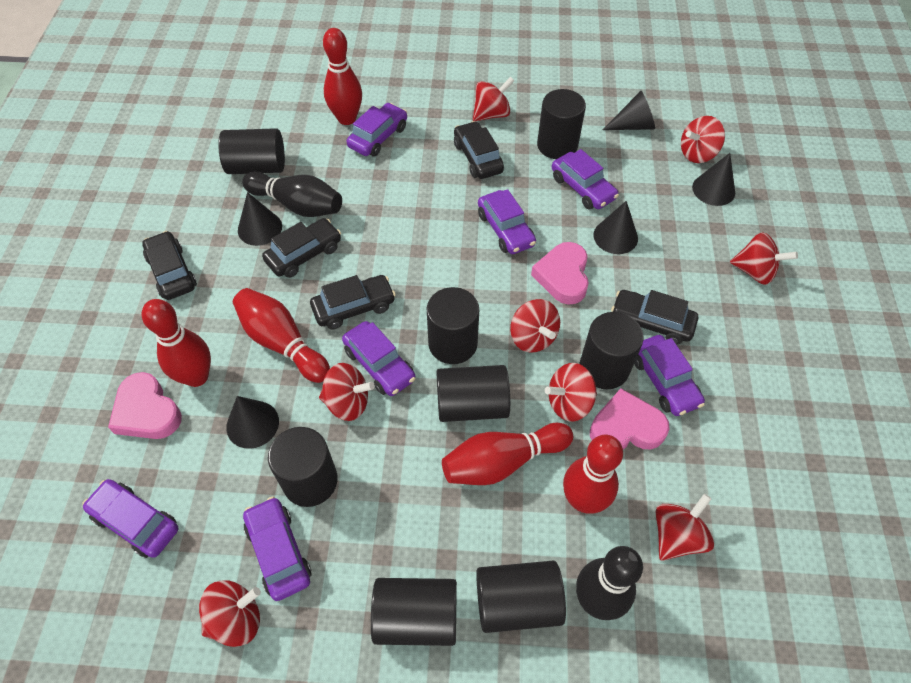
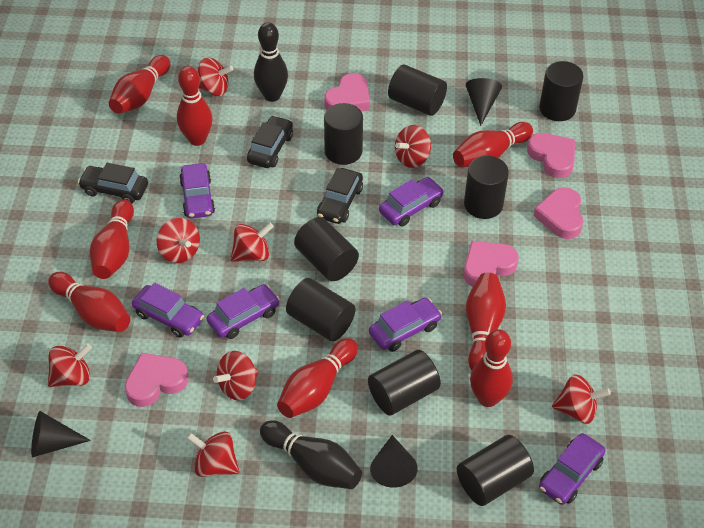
black car: 5 -> 3
black cone: 5 -> 3
pink heart: 3 -> 5
purple car: 7 -> 6
red bowling pin: 5 -> 8

